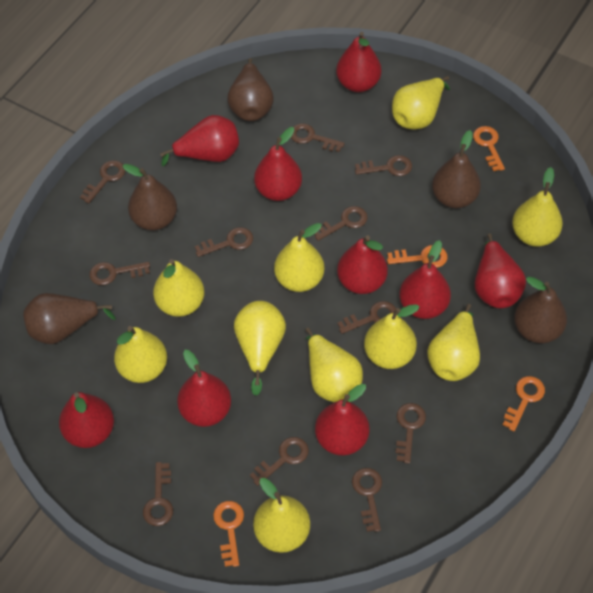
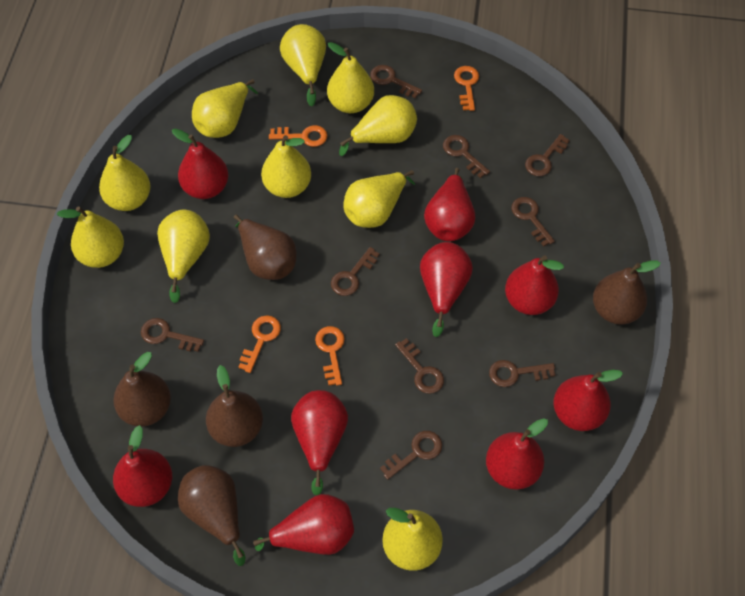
brown key: 11 -> 9

